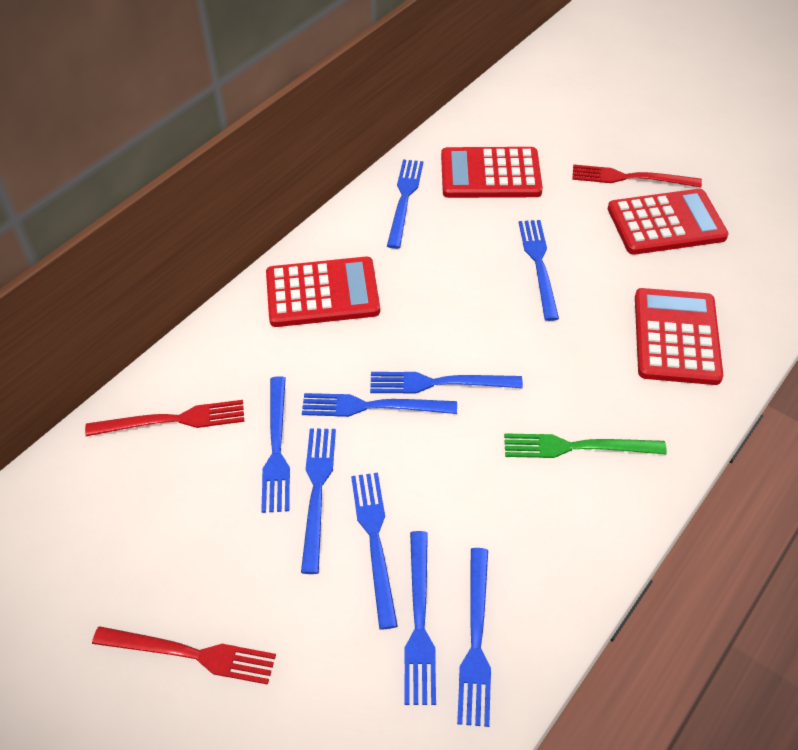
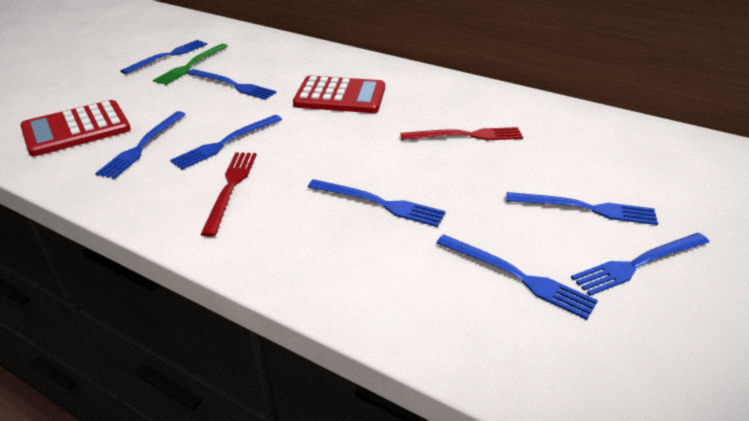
blue fork: 9 -> 8
red calculator: 4 -> 2
red fork: 3 -> 2

